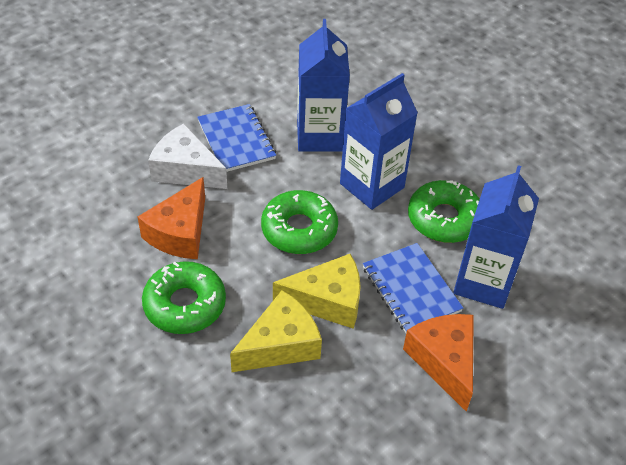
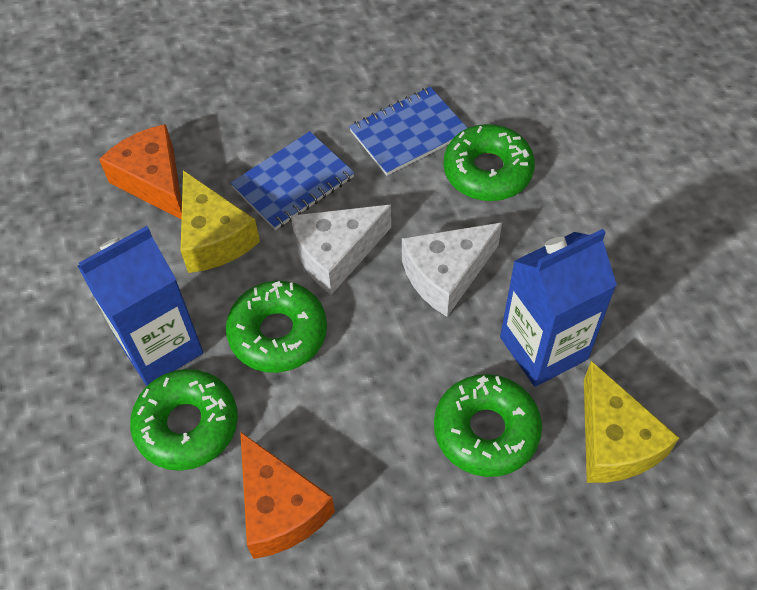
blue carton: 3 -> 2
green donut: 3 -> 4
white cheese: 1 -> 2

